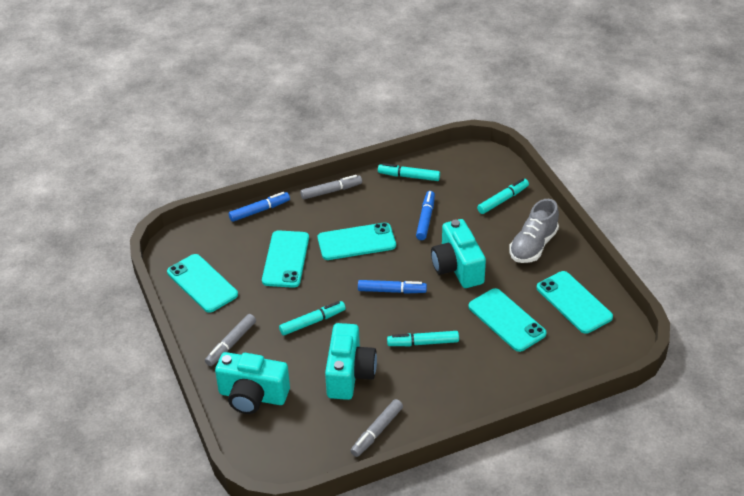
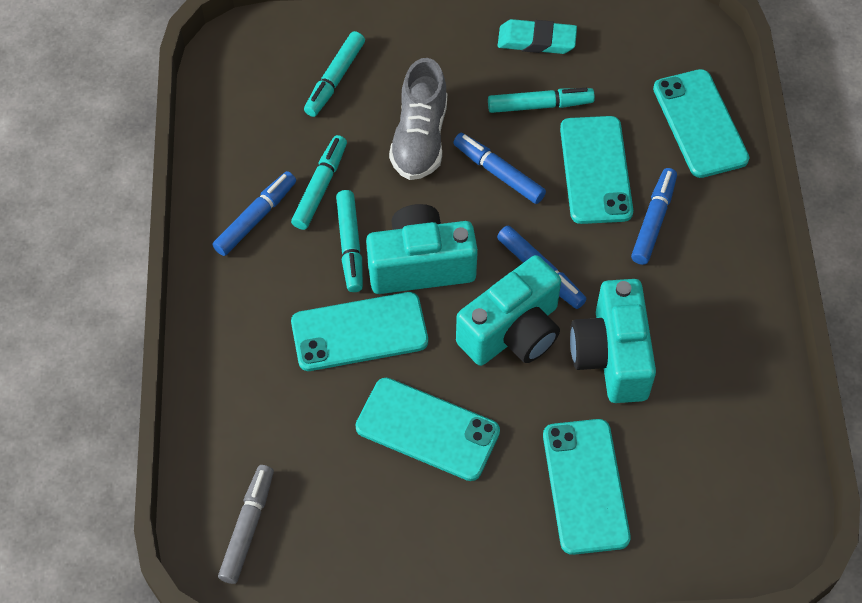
blue marker: 3 -> 4
grey marker: 3 -> 1
turquoise eraser: 0 -> 1

